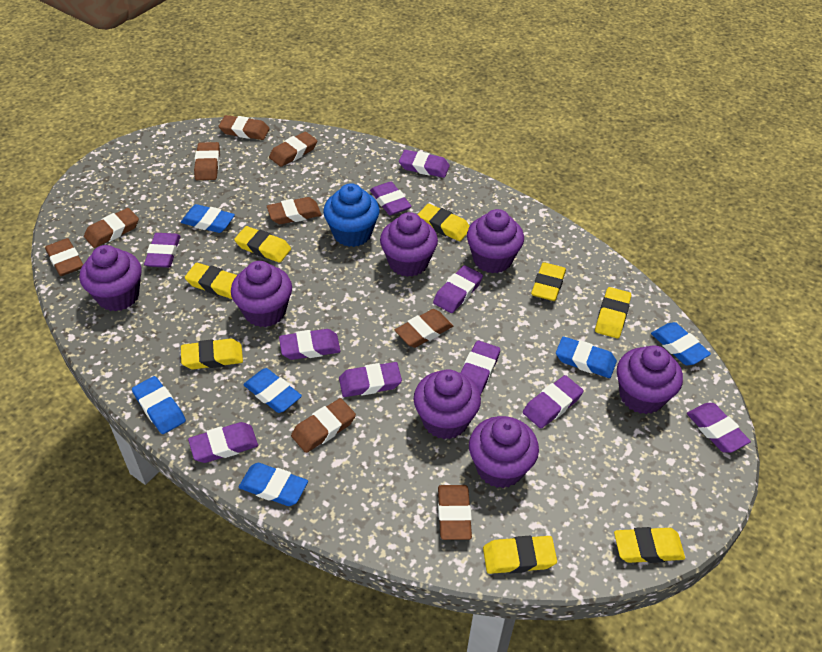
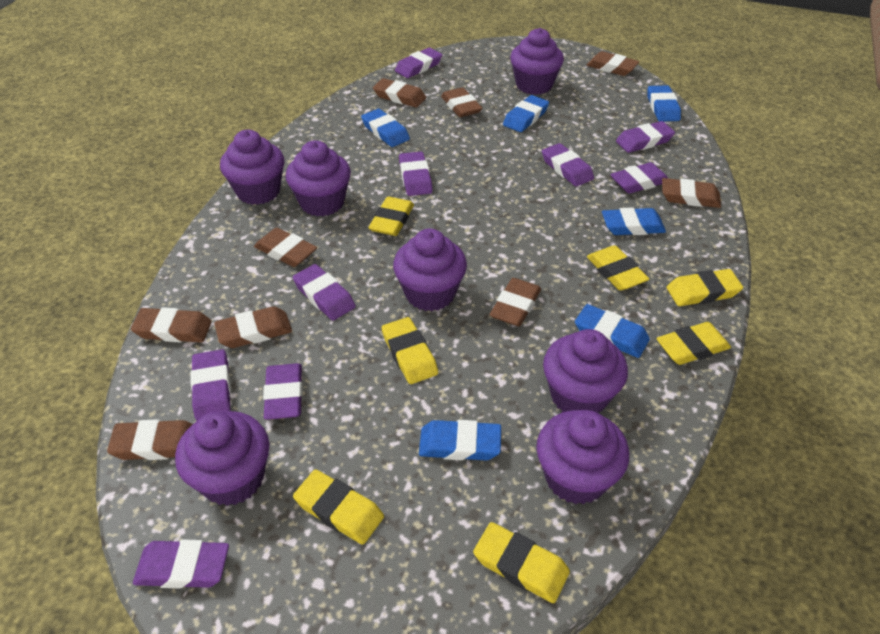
blue cupcake: 1 -> 0
purple eraser: 10 -> 9
yellow eraser: 8 -> 7

